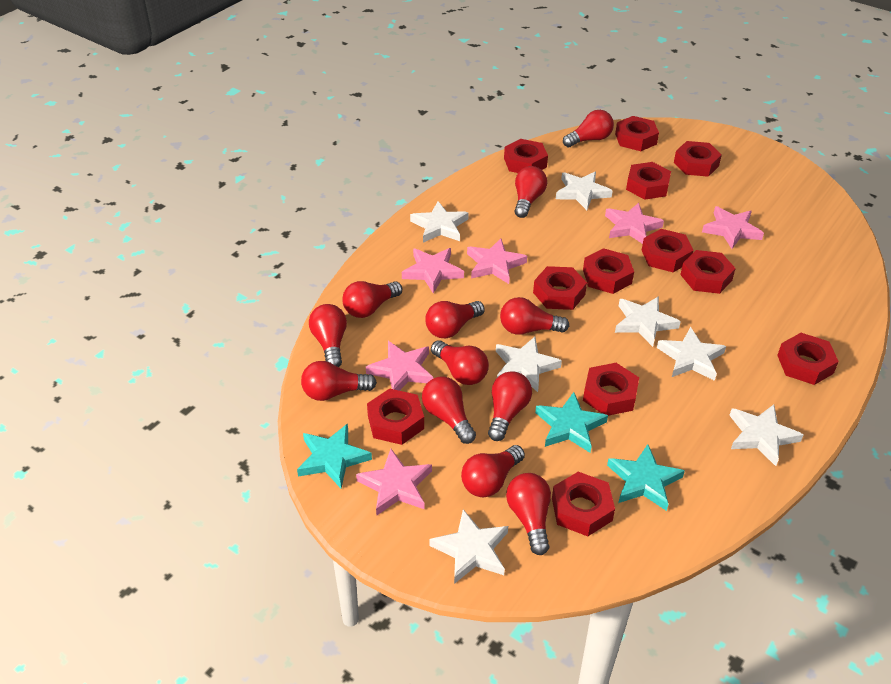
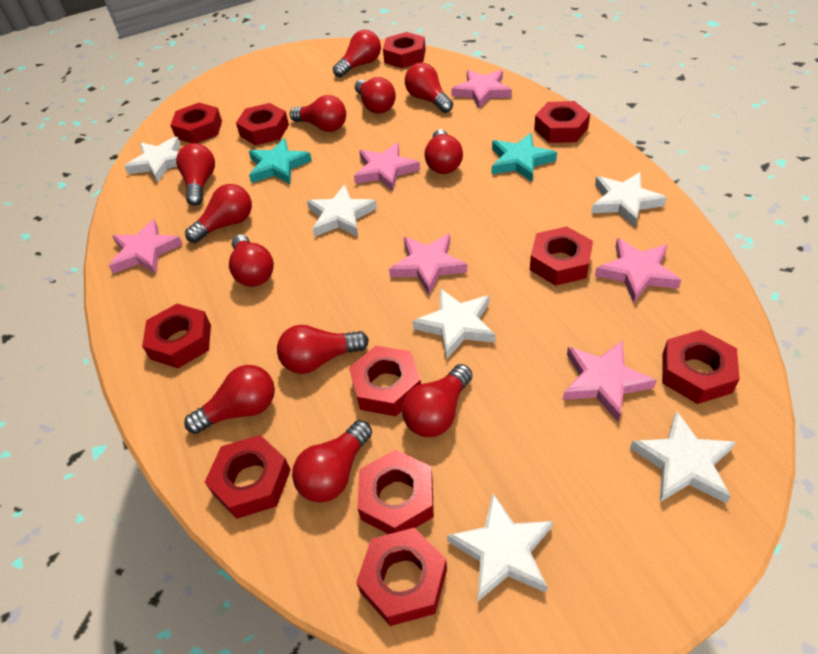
red nut: 12 -> 11
turquoise star: 3 -> 2
white star: 7 -> 6

